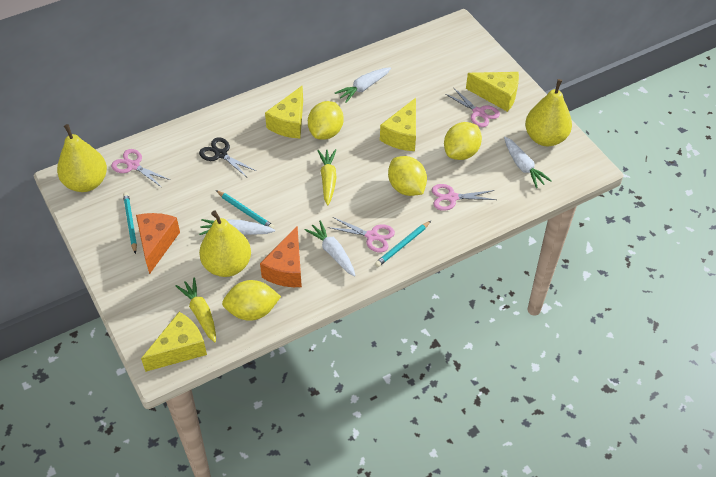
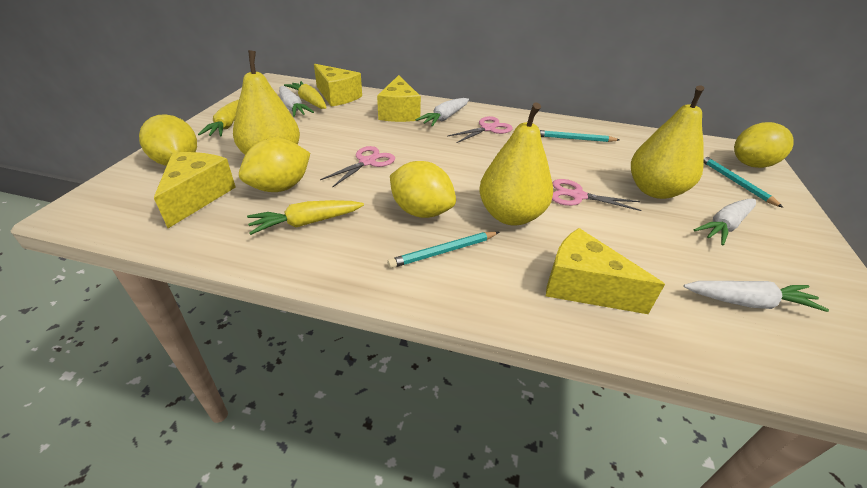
black scissors: 1 -> 0
orange cheese: 2 -> 0
pink scissors: 4 -> 3
yellow carrot: 2 -> 3

